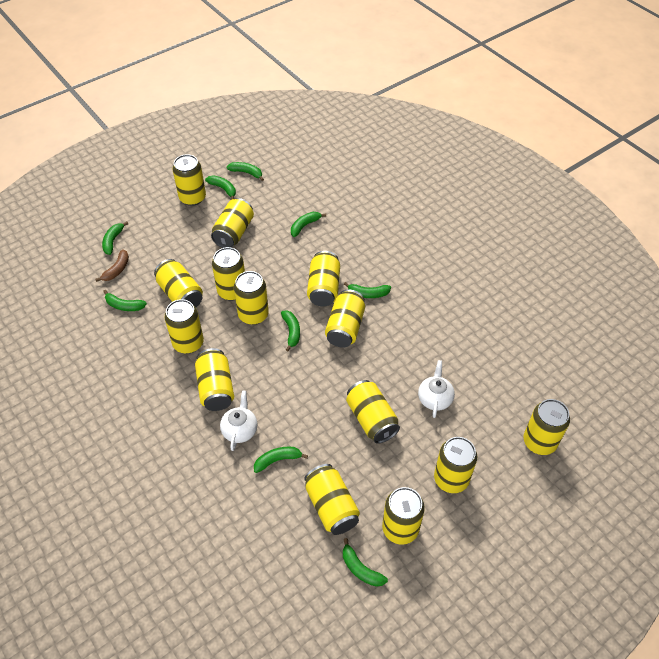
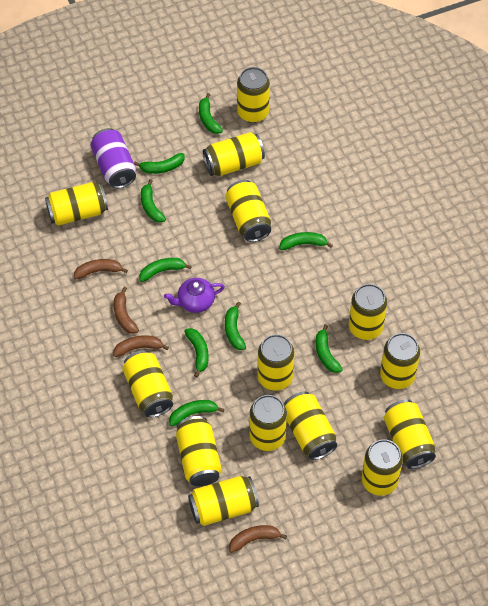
brown banana: 1 -> 4
purple can: 0 -> 1
purple teapot: 0 -> 1
white teapot: 2 -> 0

